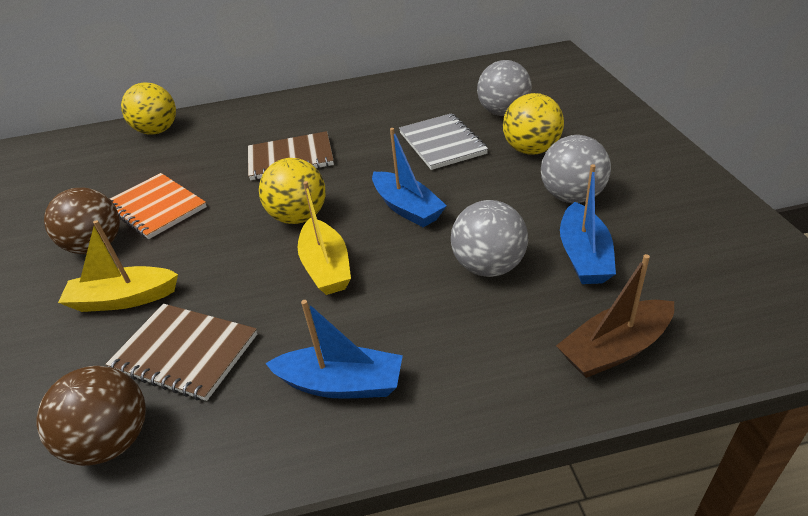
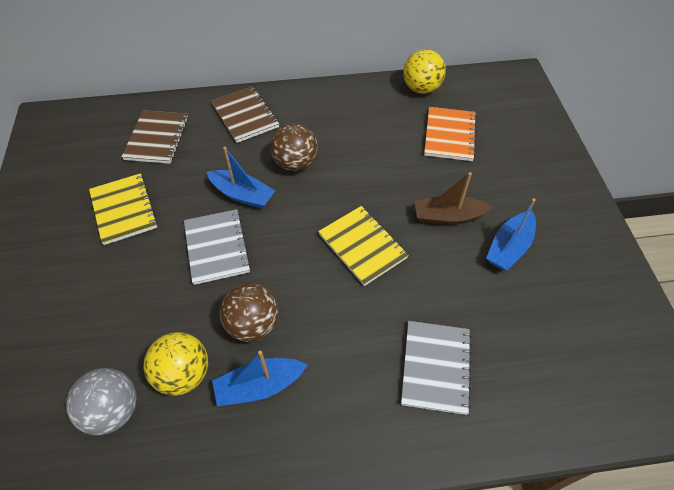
grey ball: 3 -> 1
grey notebook: 1 -> 2
yellow ball: 3 -> 2
yellow boat: 2 -> 0
yellow notebook: 0 -> 2

